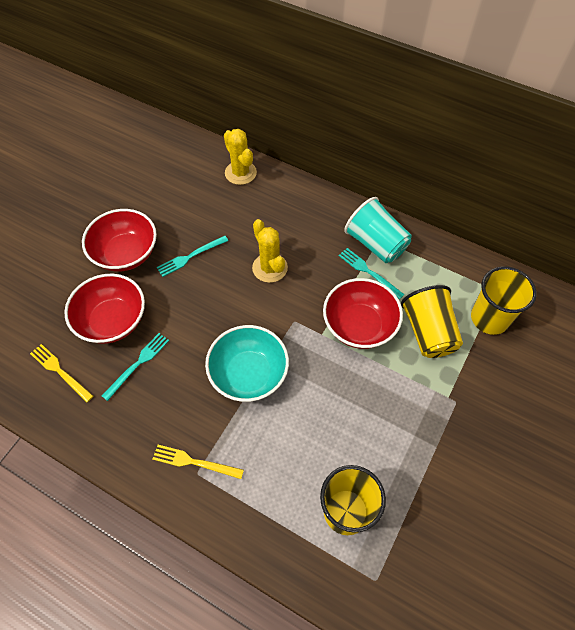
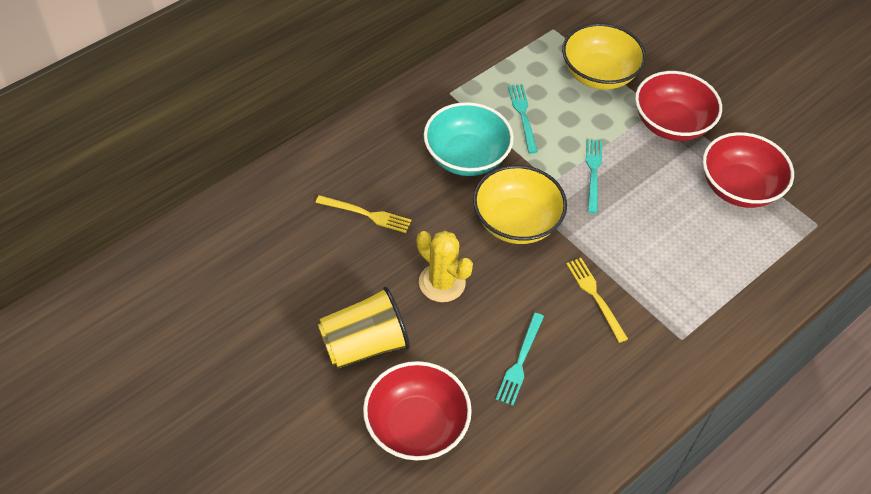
turquoise cup: 1 -> 0
yellow bowl: 0 -> 2
yellow cactus: 2 -> 1
yellow cup: 3 -> 1

